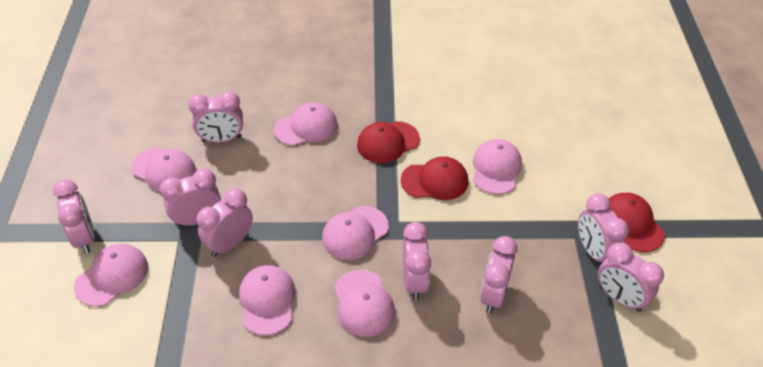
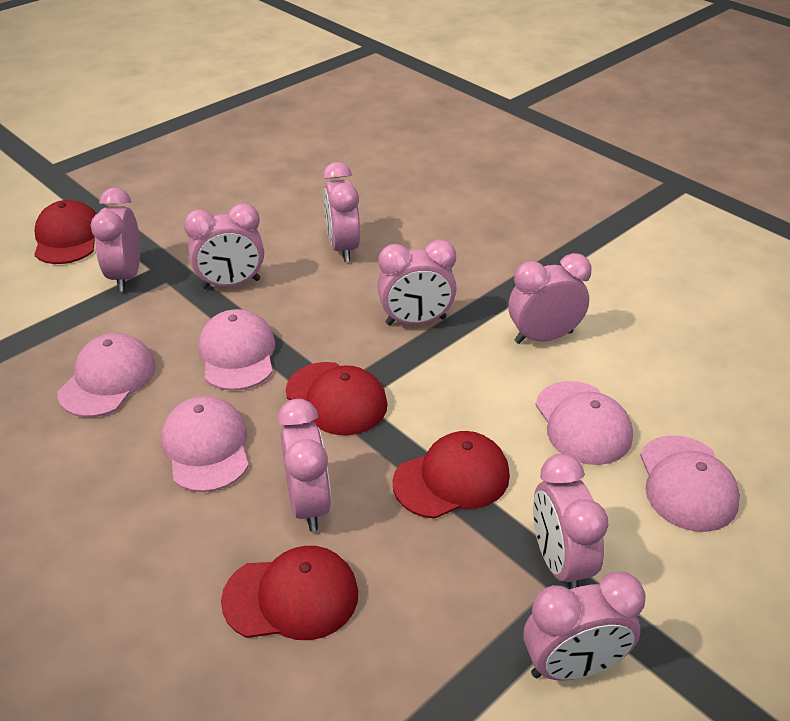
pink cap: 7 -> 5
red cap: 3 -> 4

